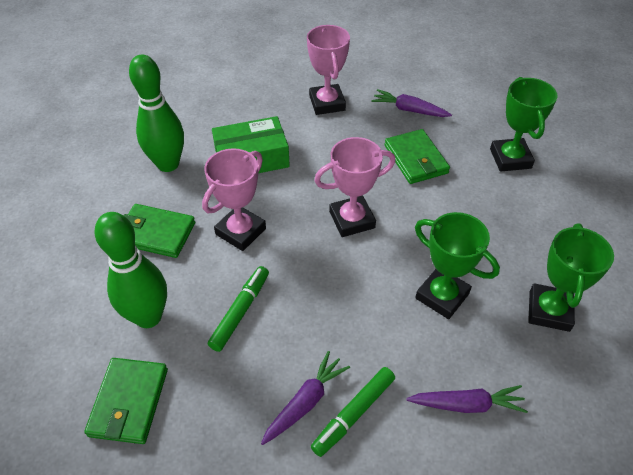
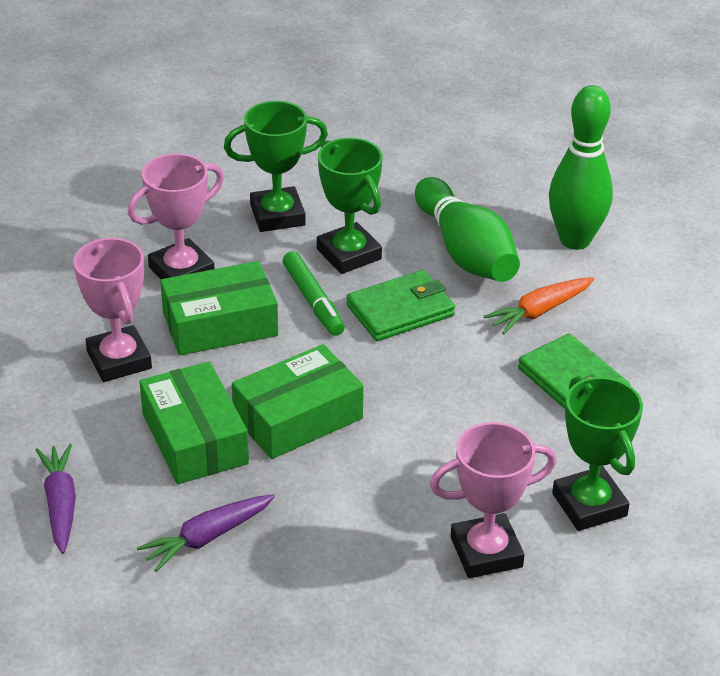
green box: 1 -> 3
green marker: 2 -> 1
green wallet: 3 -> 2
orange carrot: 0 -> 1
purple carrot: 3 -> 2

